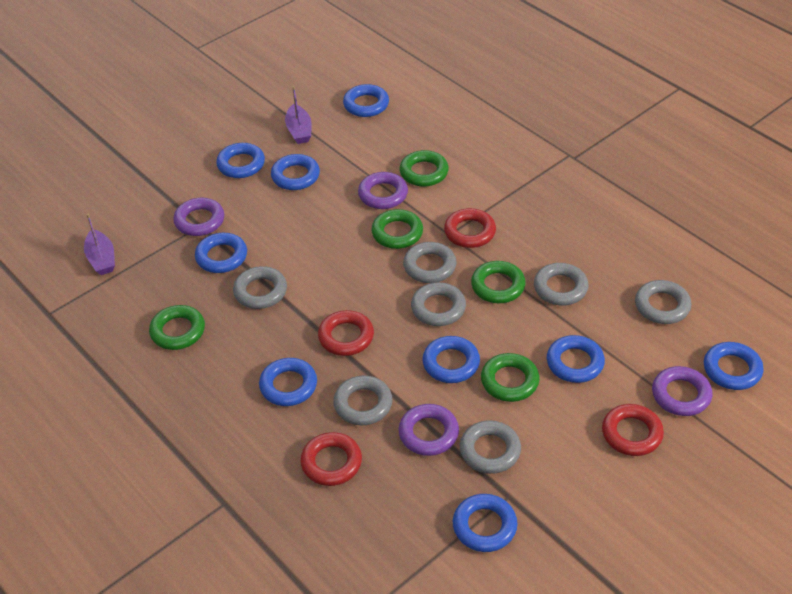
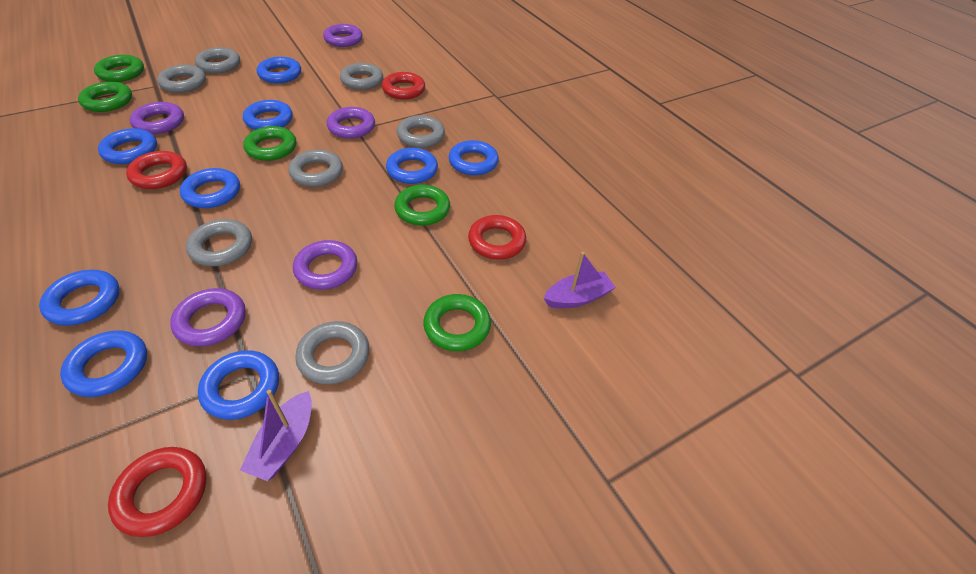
purple ring: 4 -> 5

